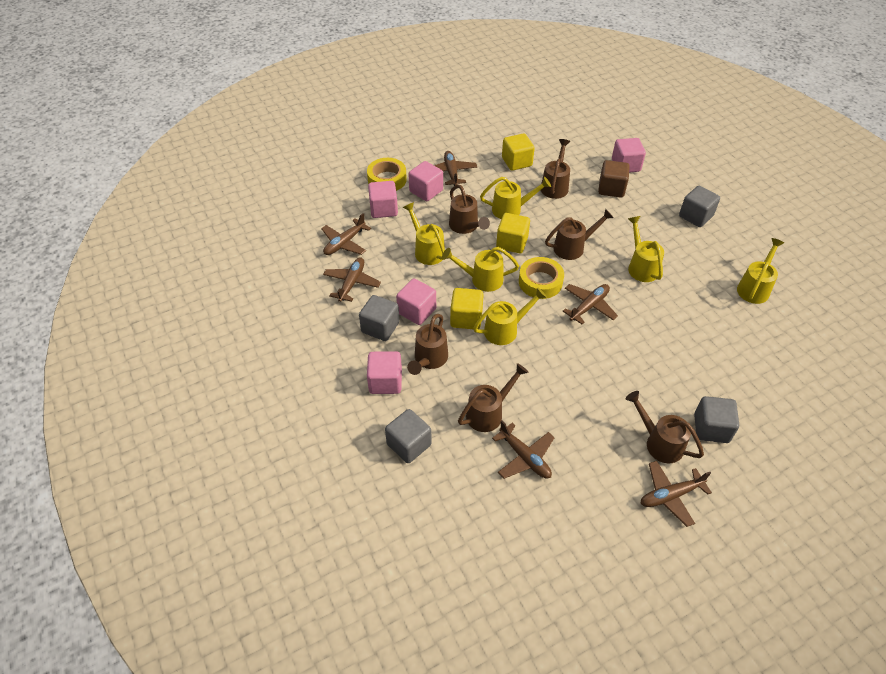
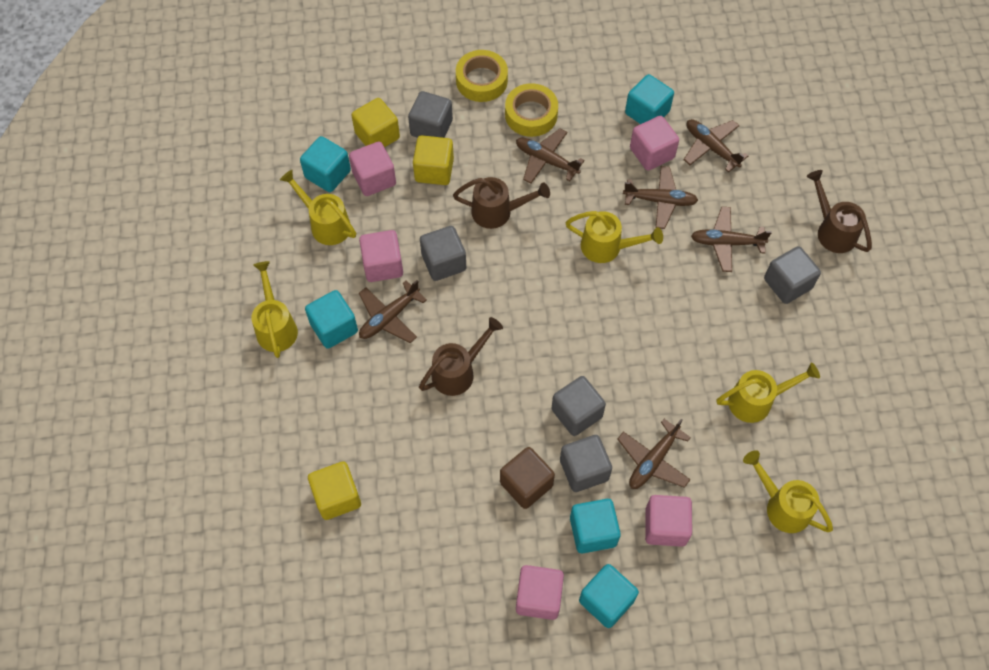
brown watering can: 6 -> 3
grey cube: 4 -> 5
turquoise cube: 0 -> 5
yellow watering can: 6 -> 5

